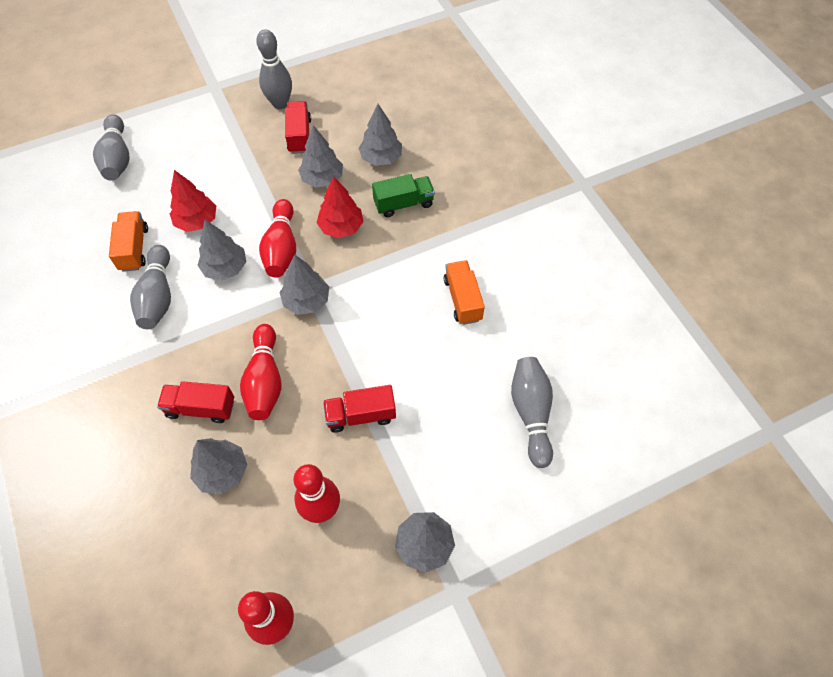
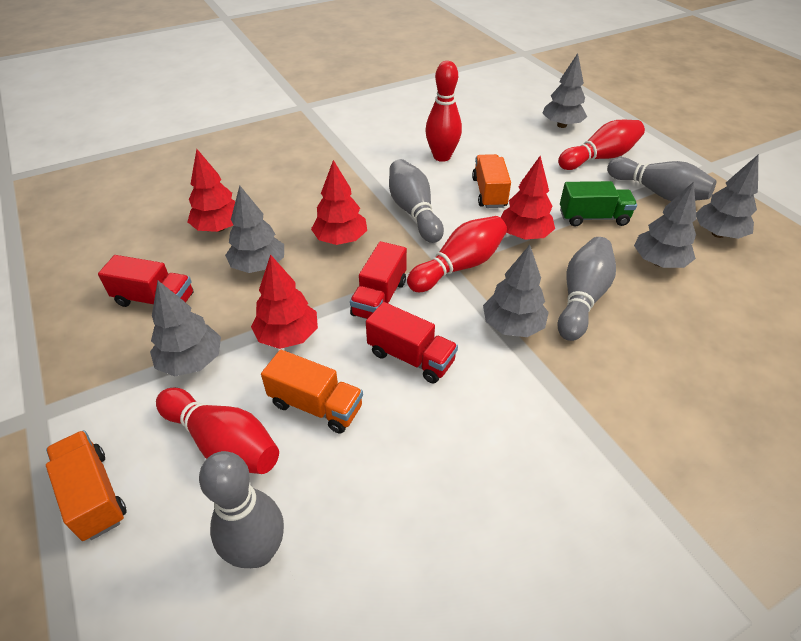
orange truck: 2 -> 3
red tree: 2 -> 4

